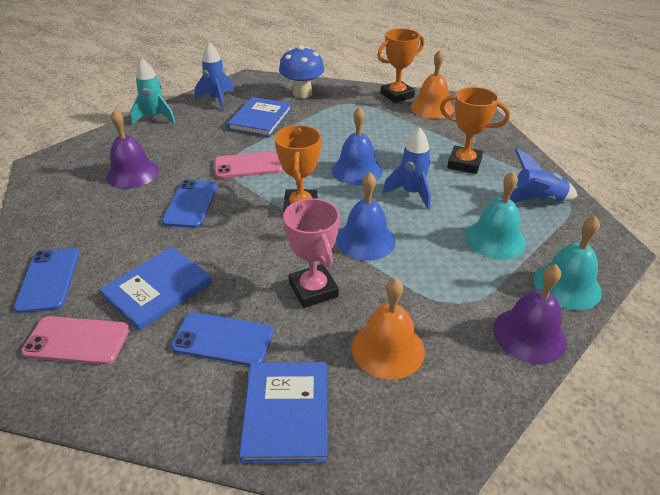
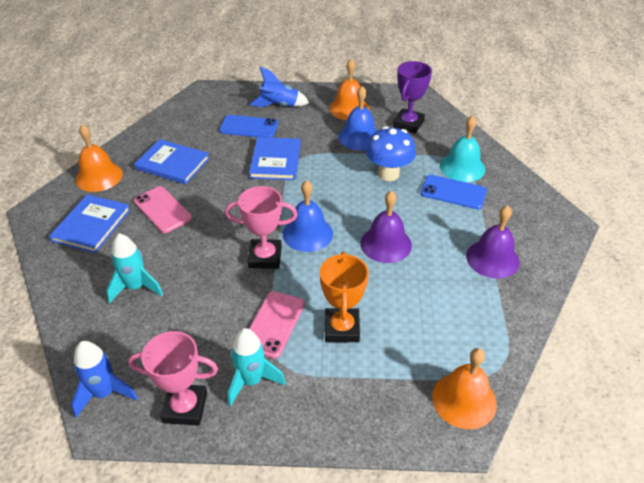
blue phone: 3 -> 2
blue rocket: 3 -> 2
orange bell: 2 -> 3
orange trophy: 3 -> 1
pink trophy: 1 -> 2
purple trophy: 0 -> 1
turquoise bell: 2 -> 1
turquoise rocket: 1 -> 2

